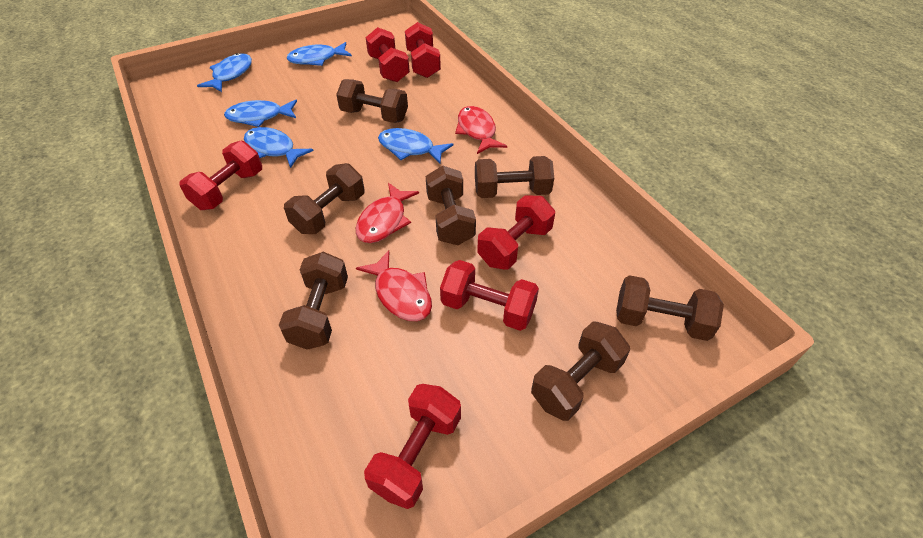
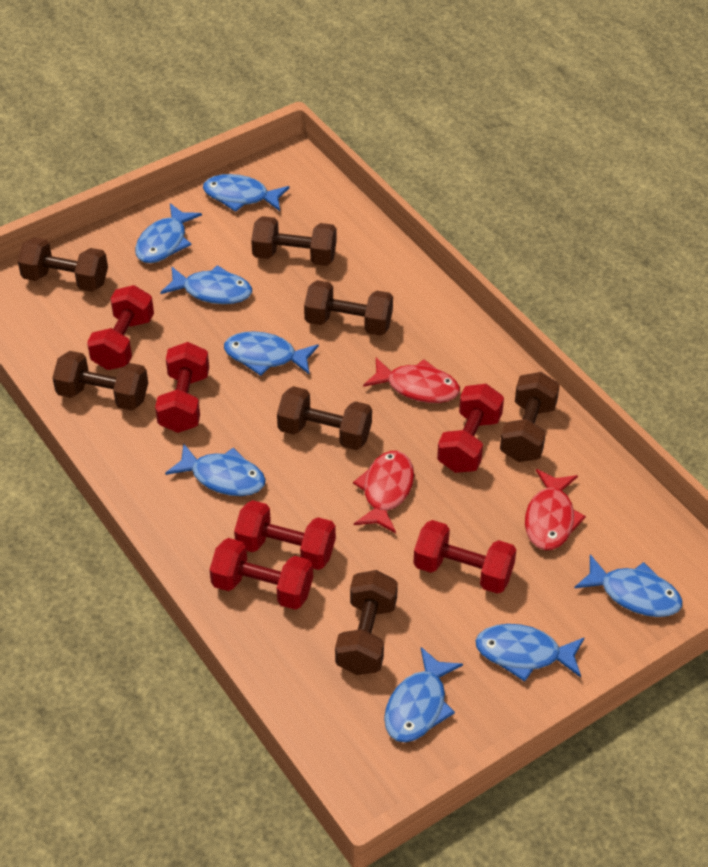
blue fish: 5 -> 8

